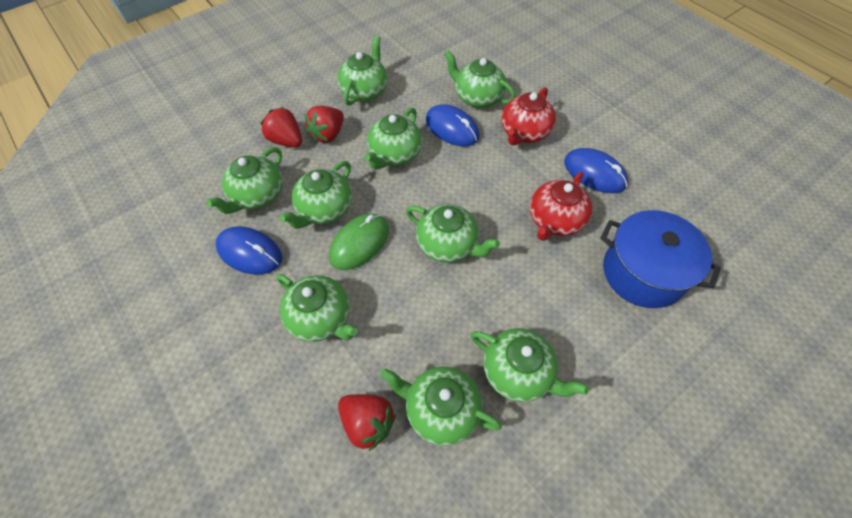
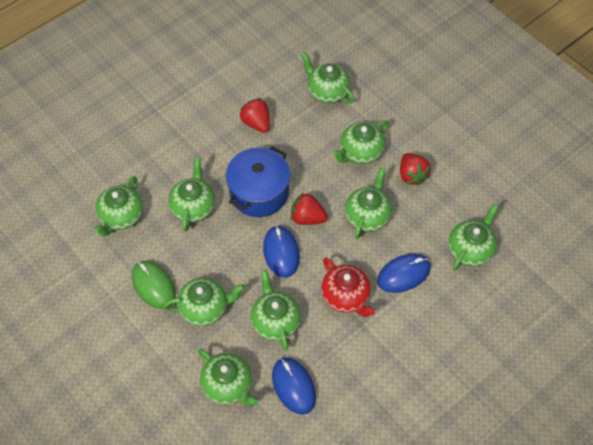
red teapot: 2 -> 1

